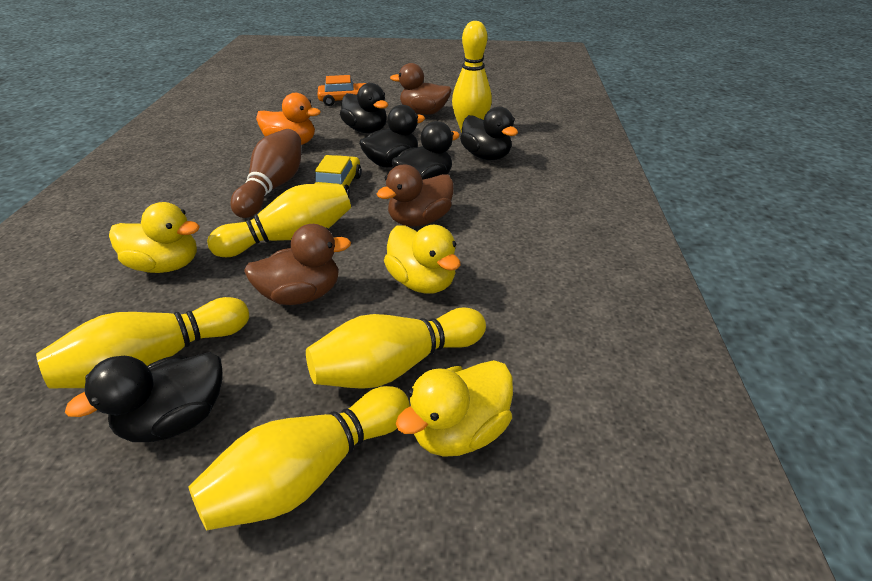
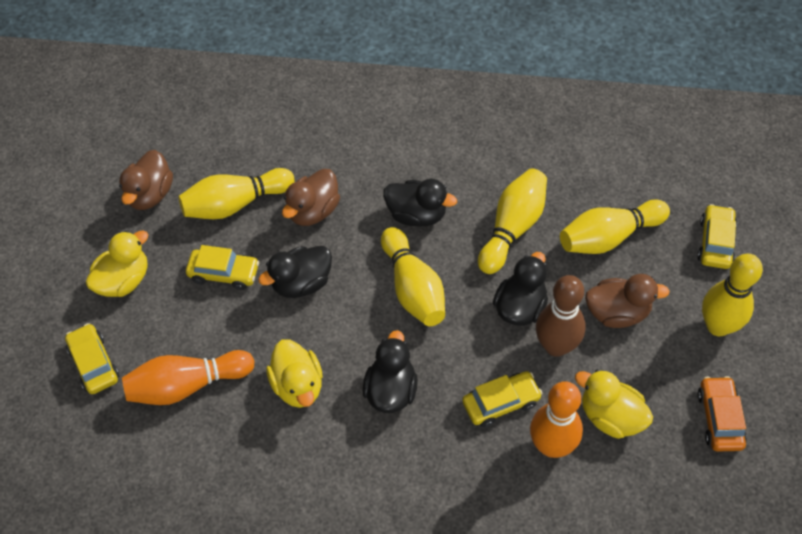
black duck: 5 -> 4
orange bowling pin: 0 -> 2
orange duck: 1 -> 0
yellow car: 1 -> 4

